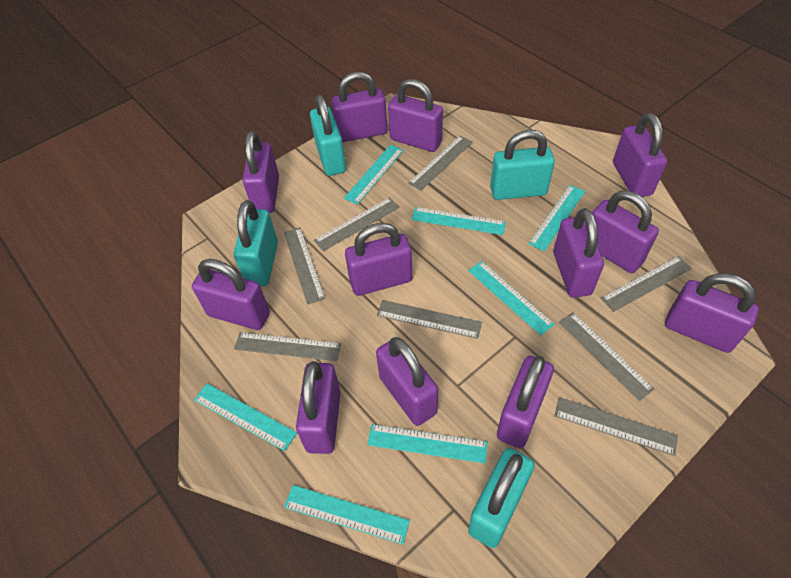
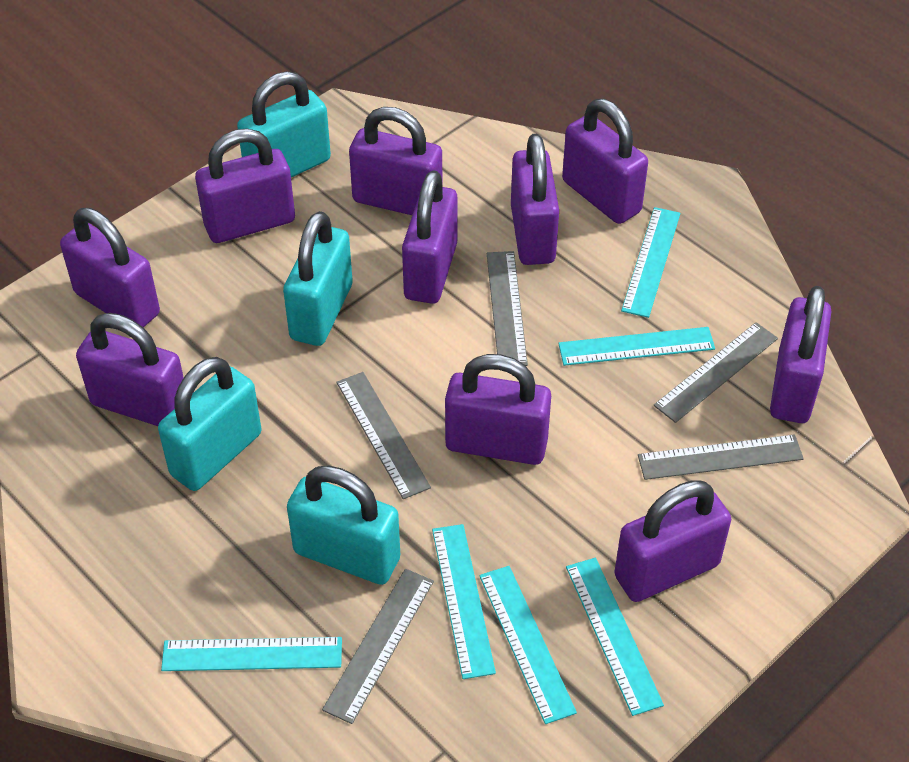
grey ruler: 8 -> 5
purple padlock: 12 -> 10
turquoise ruler: 7 -> 6

